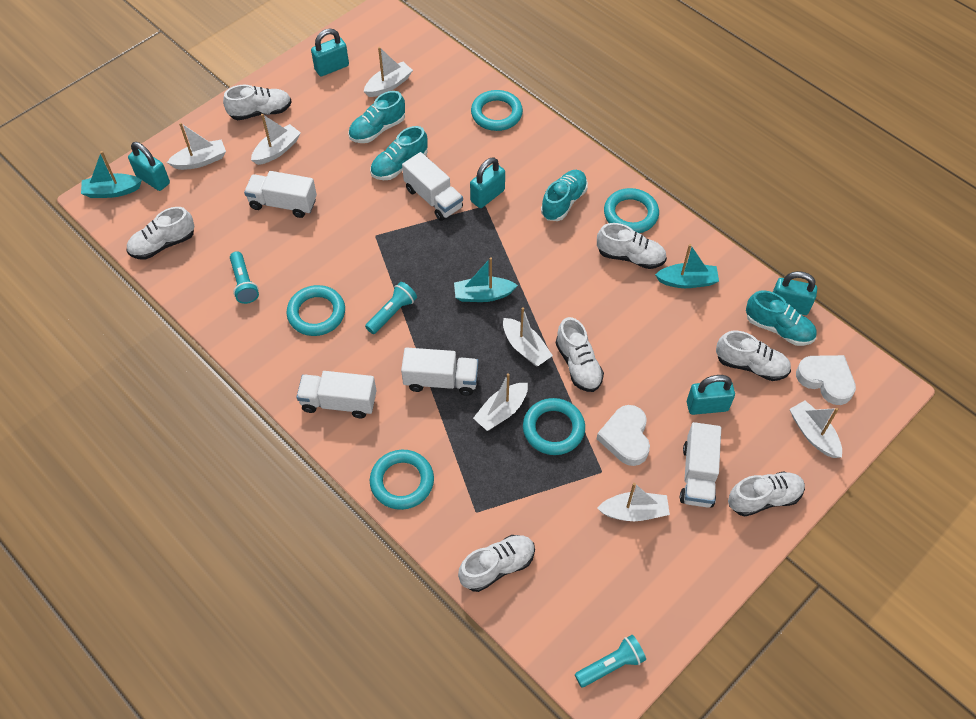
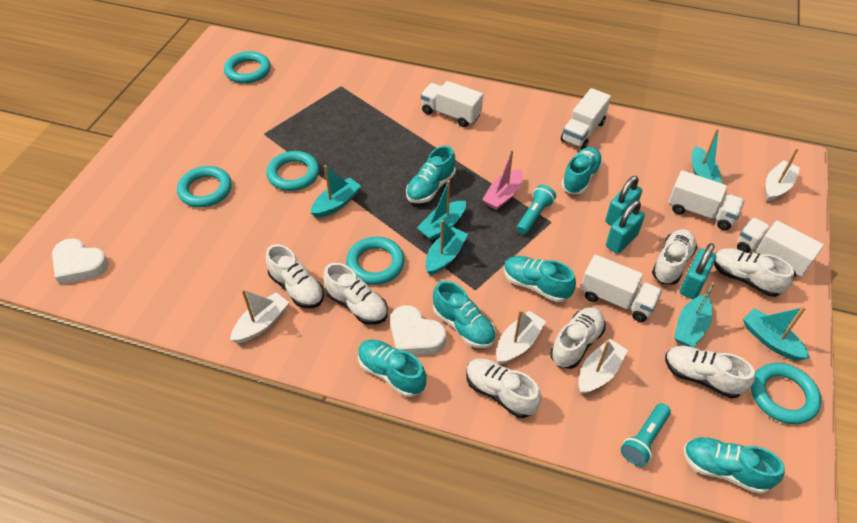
pink boat: 0 -> 1
turquoise boat: 3 -> 6
turquoise flashlight: 3 -> 2
turquoise padlock: 5 -> 3
turquoise shoe: 4 -> 6
white boat: 7 -> 4

